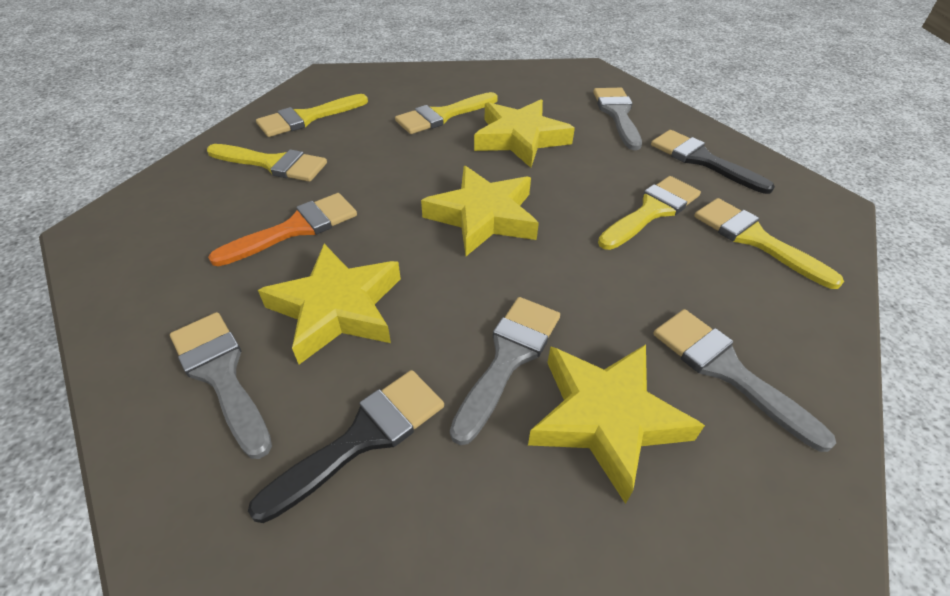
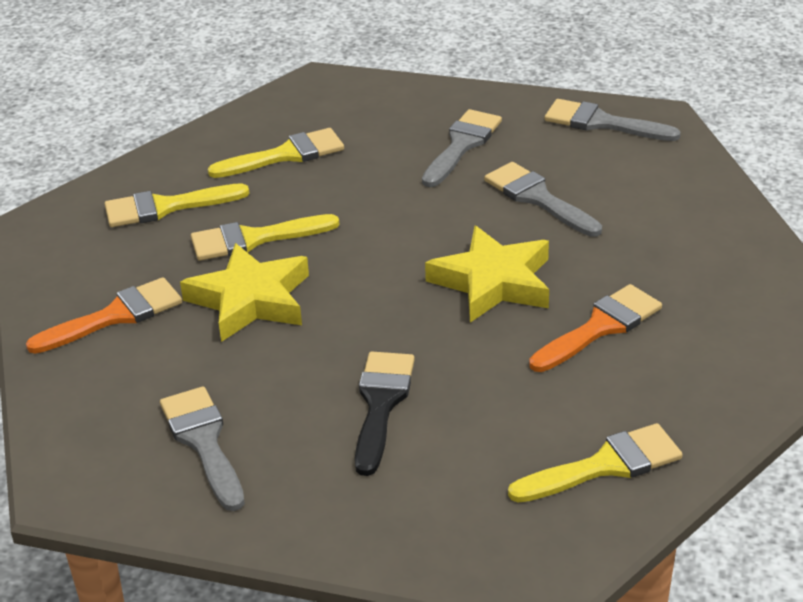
black brush: 2 -> 1
orange brush: 1 -> 2
yellow brush: 5 -> 4
yellow star: 4 -> 2

